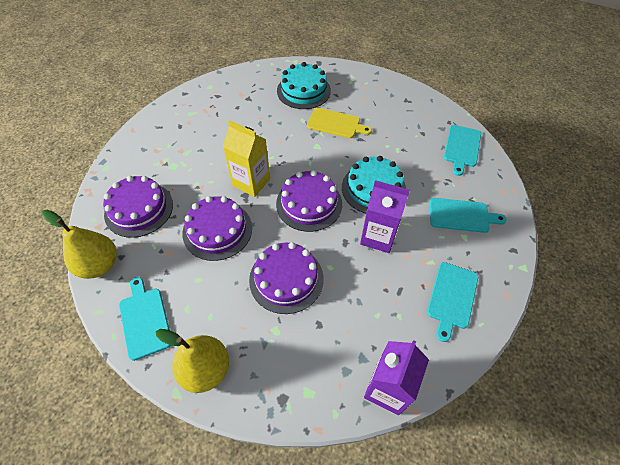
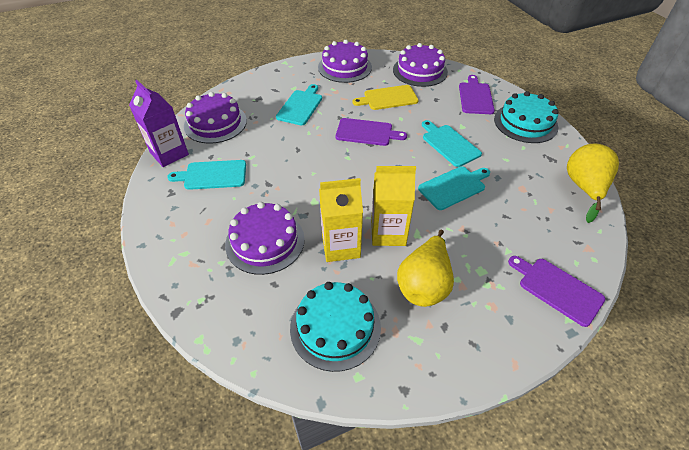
purple carton: 2 -> 1
purple cutting board: 0 -> 3
yellow carton: 1 -> 2

